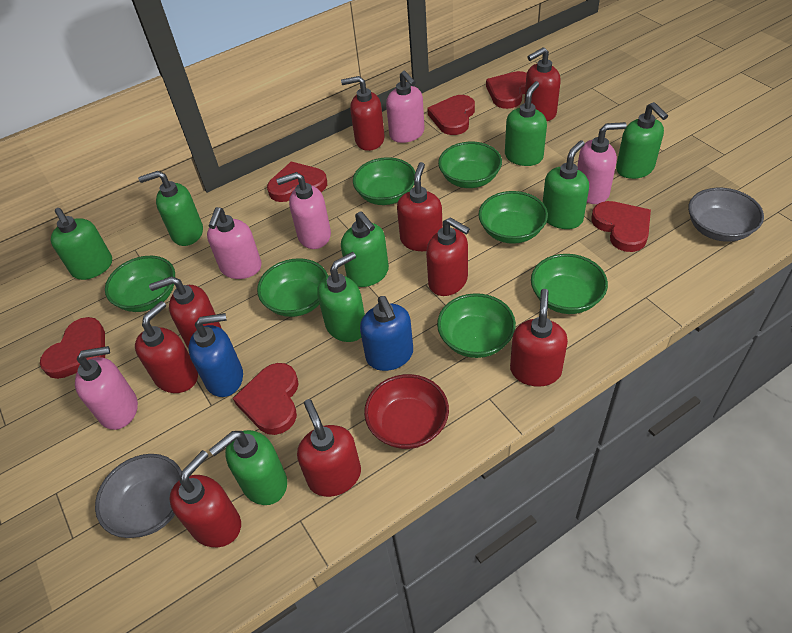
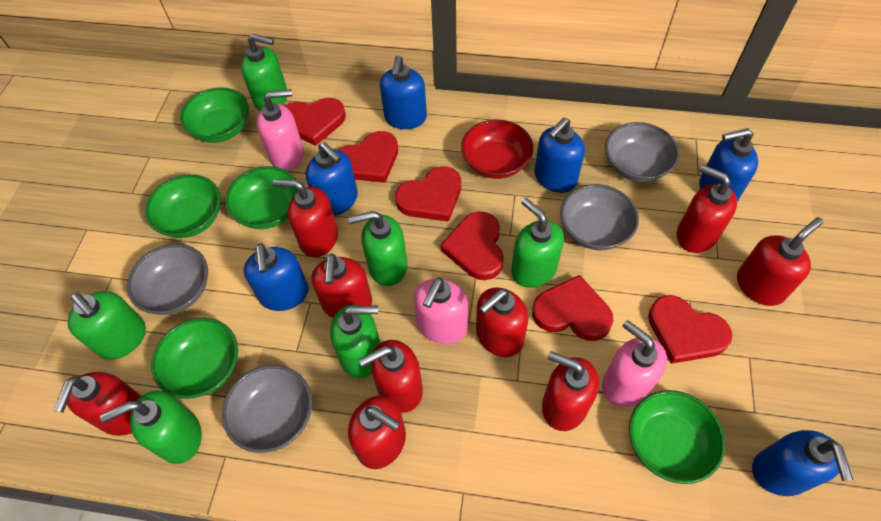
blue soap dispenser: 2 -> 6
green bowl: 7 -> 5
green soap dispenser: 8 -> 6
grey bowl: 2 -> 4
pink soap dispenser: 5 -> 3

